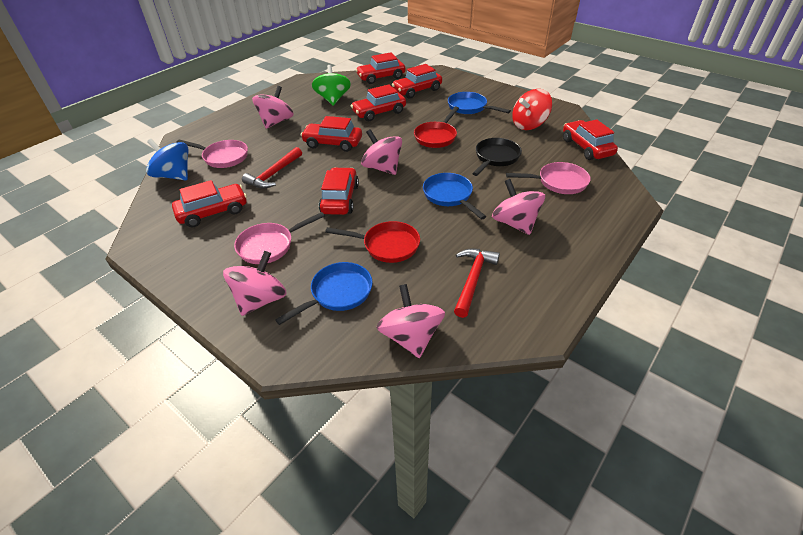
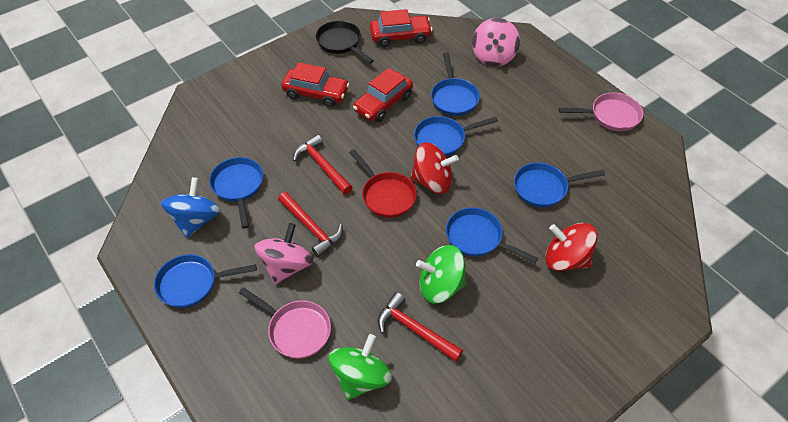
blue pan: 3 -> 6
green spinning top: 1 -> 2
pink pan: 3 -> 2
pink spinning top: 5 -> 2
red car: 7 -> 3
red hammer: 2 -> 3
red pan: 2 -> 1
red spinning top: 1 -> 2

